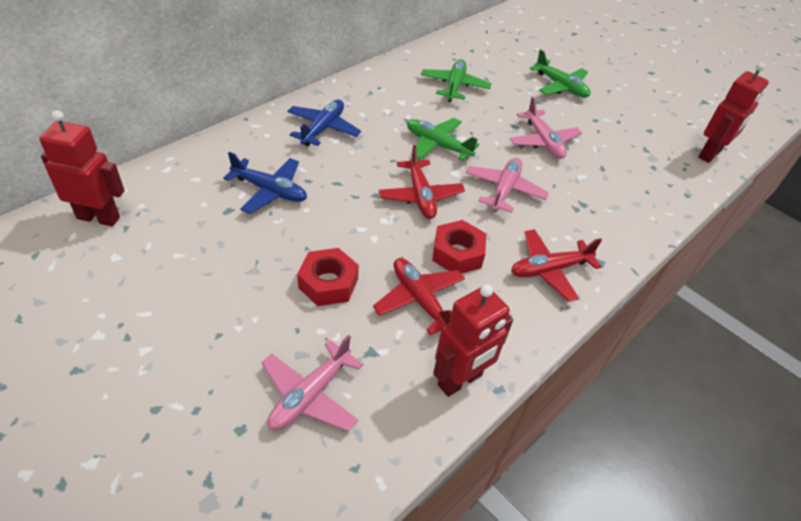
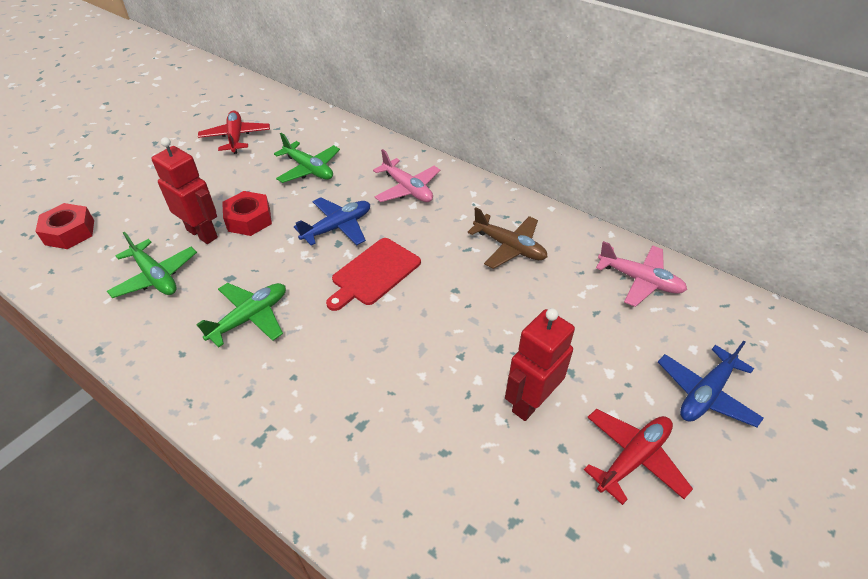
brown plane: 0 -> 1
pink plane: 3 -> 2
red cutting board: 0 -> 1
red plane: 3 -> 2
red robot: 3 -> 2

